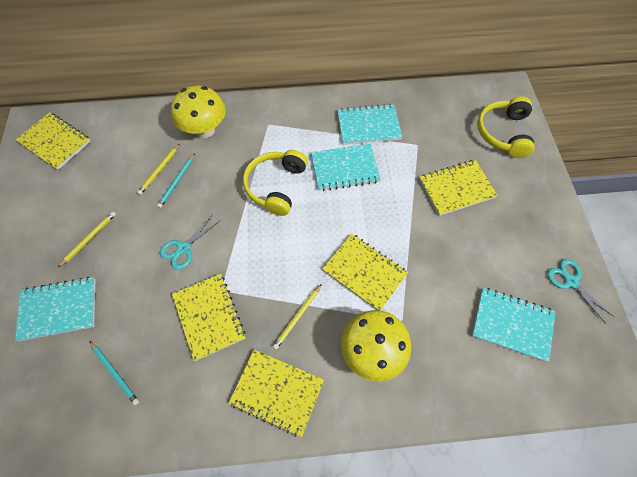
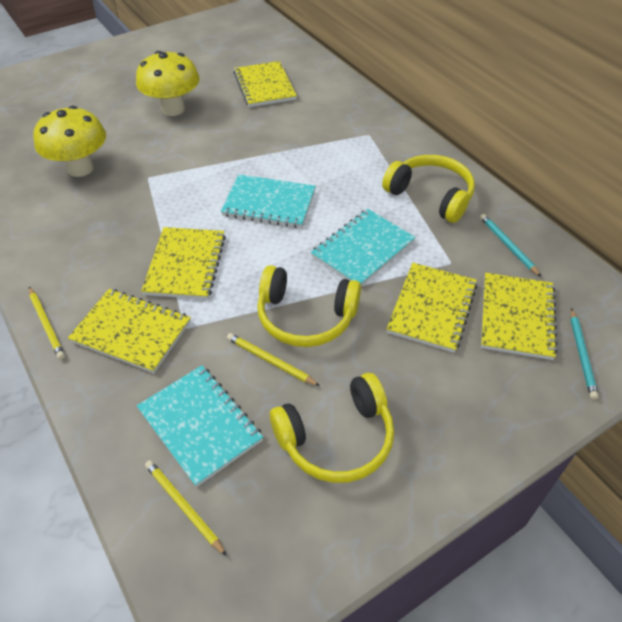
turquoise notebook: 4 -> 3
turquoise scissors: 2 -> 0
yellow headphones: 2 -> 3

